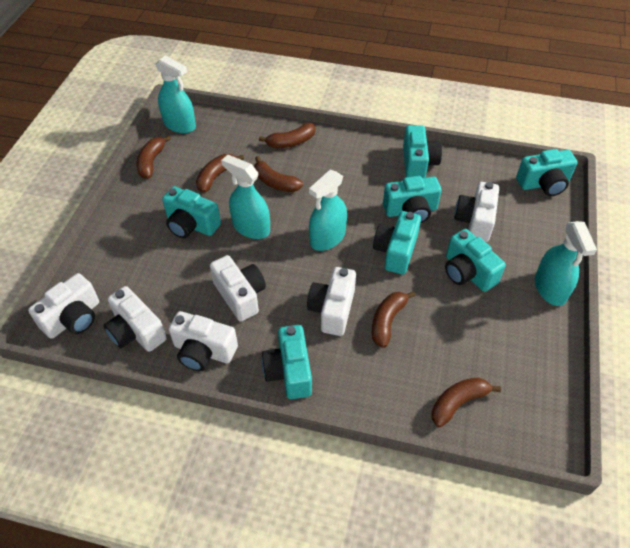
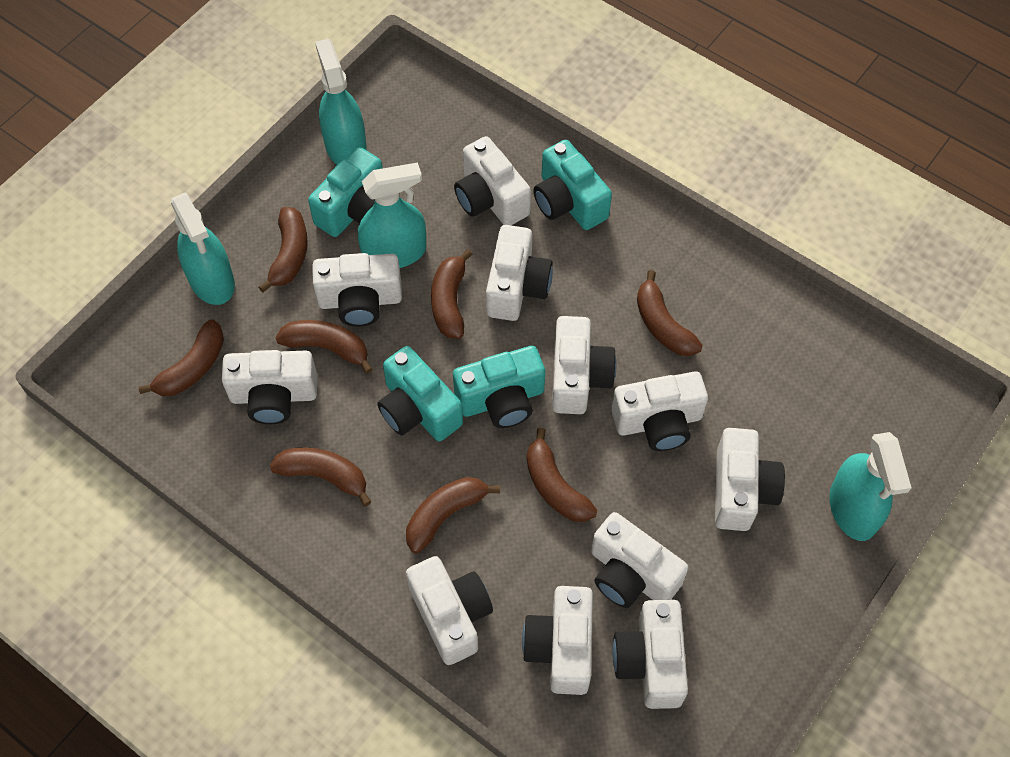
brown banana: 6 -> 8
turquoise camera: 7 -> 4
white camera: 6 -> 11

